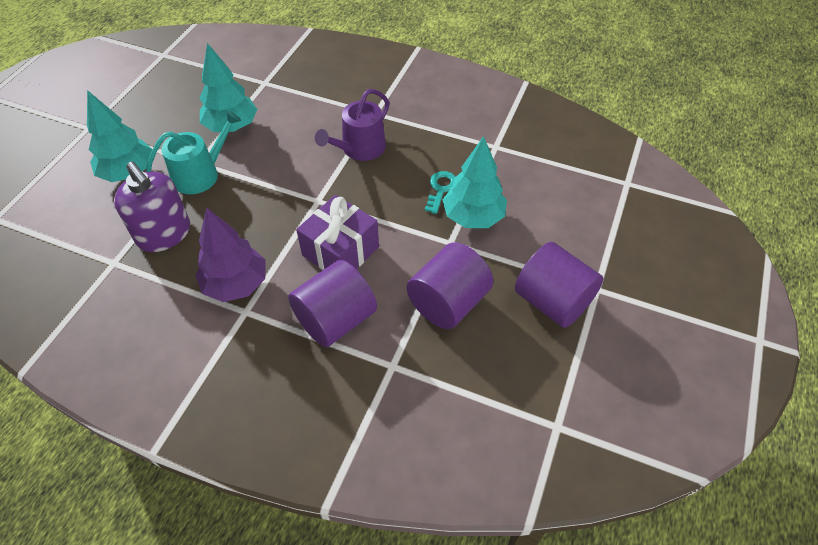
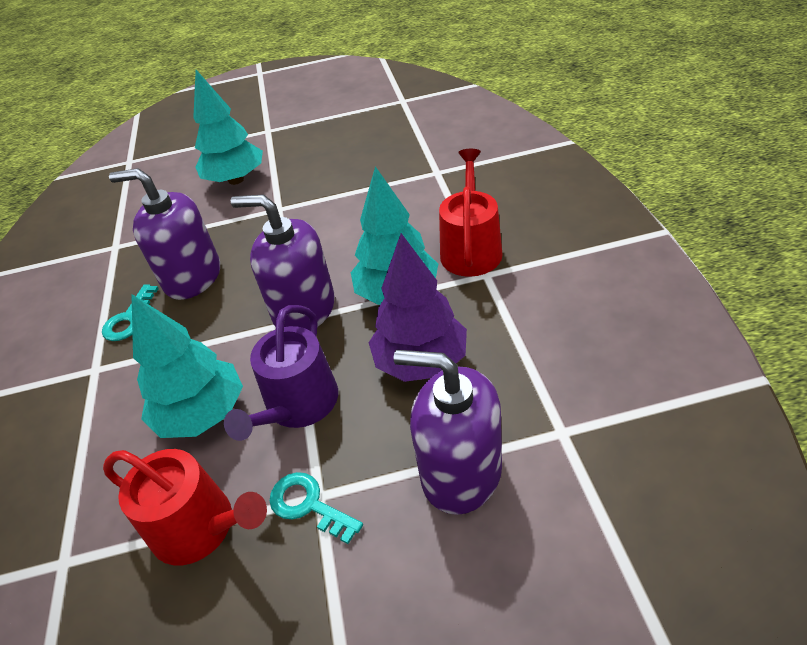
purple cylinder: 3 -> 0
purple gift: 1 -> 0
purple soap dispenser: 1 -> 3
red watering can: 0 -> 2
turquoise key: 1 -> 2
turquoise watering can: 1 -> 0

